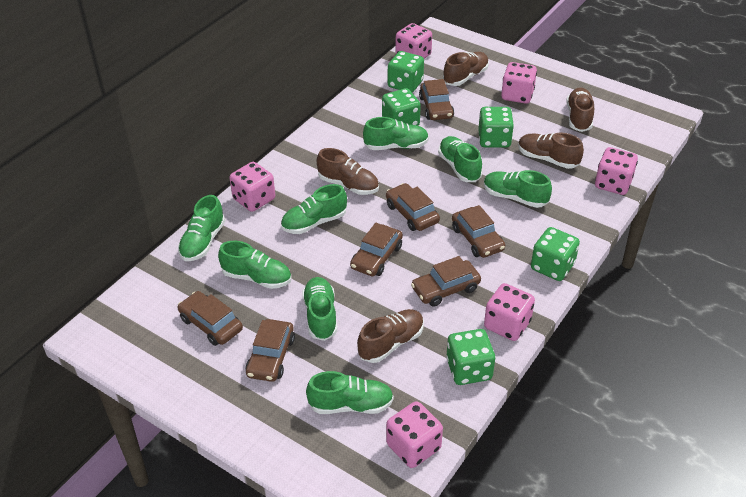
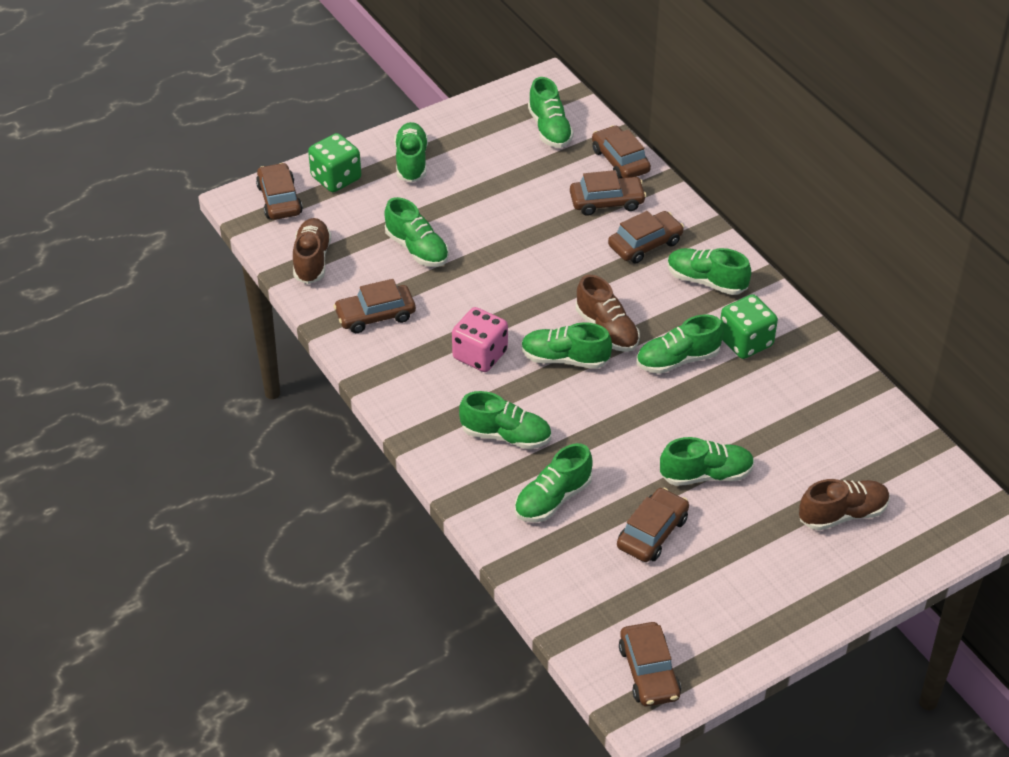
brown shoe: 5 -> 3
green dice: 5 -> 2
green shoe: 8 -> 9
pink dice: 6 -> 1

